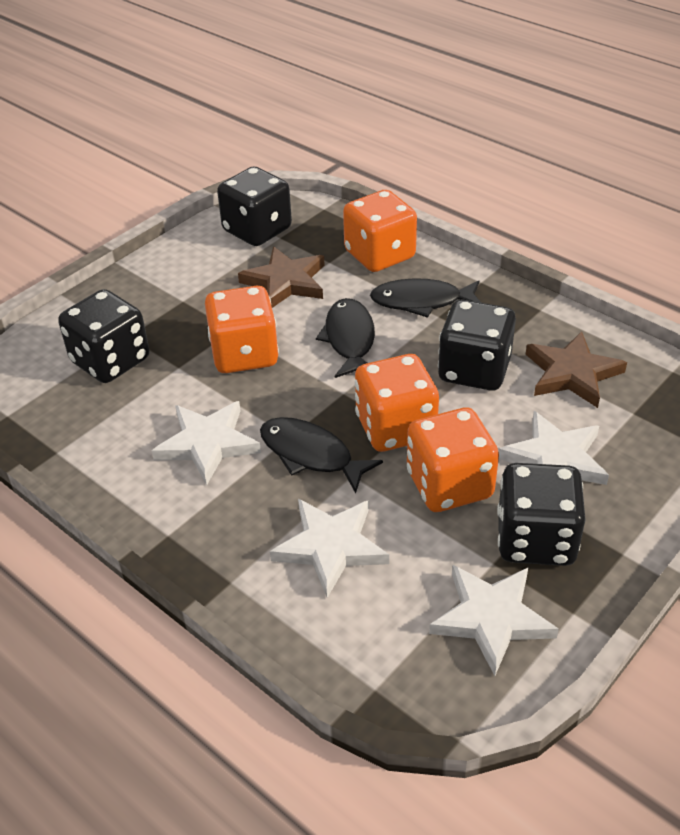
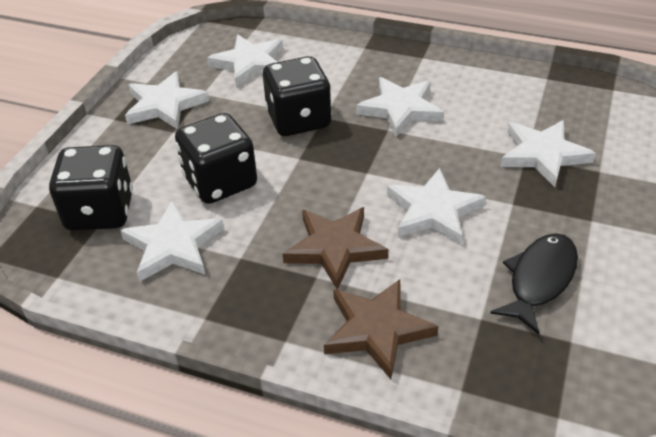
black dice: 4 -> 3
black fish: 3 -> 1
orange dice: 4 -> 0
white star: 4 -> 6

